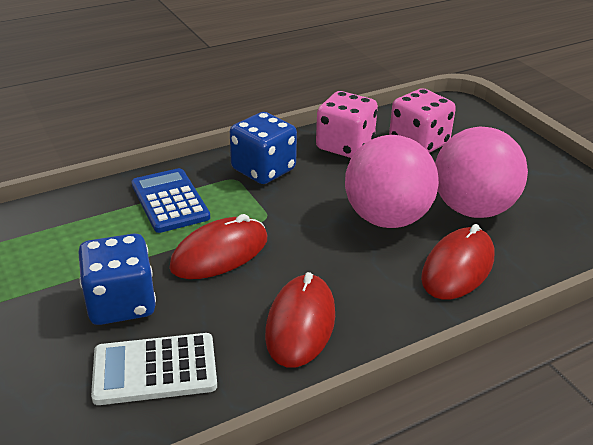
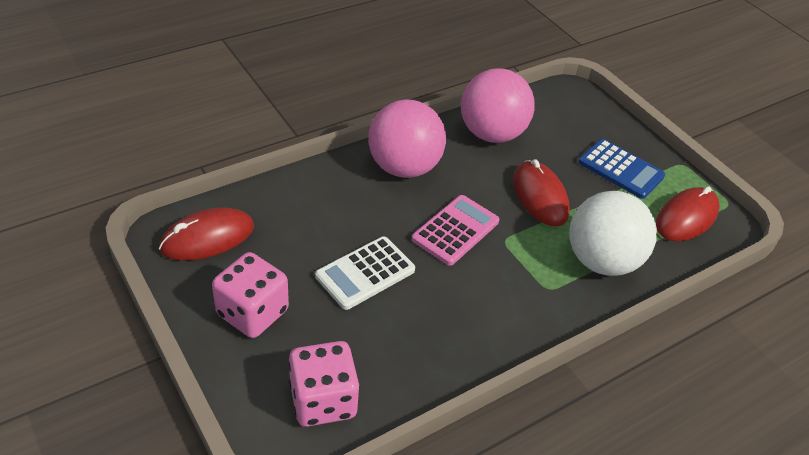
blue dice: 2 -> 0
pink calculator: 0 -> 1
white ball: 0 -> 1

